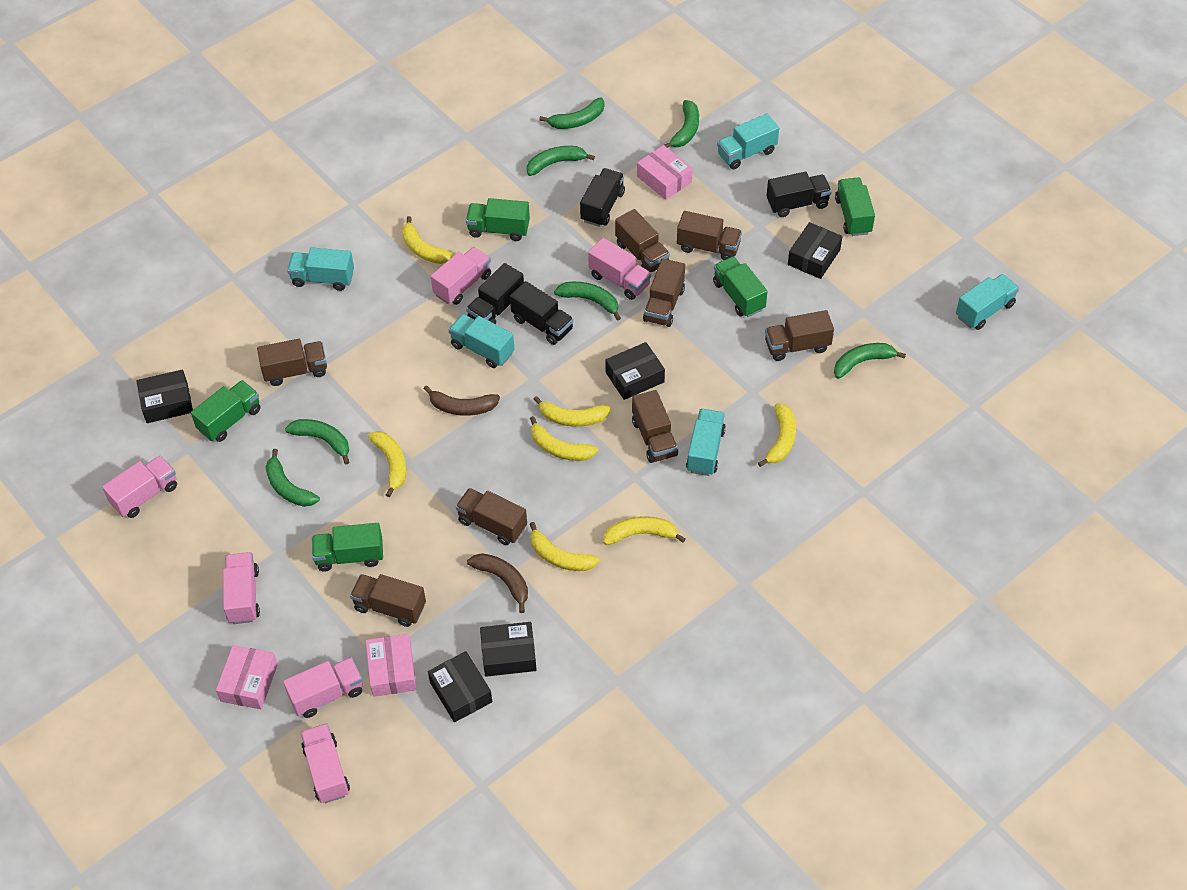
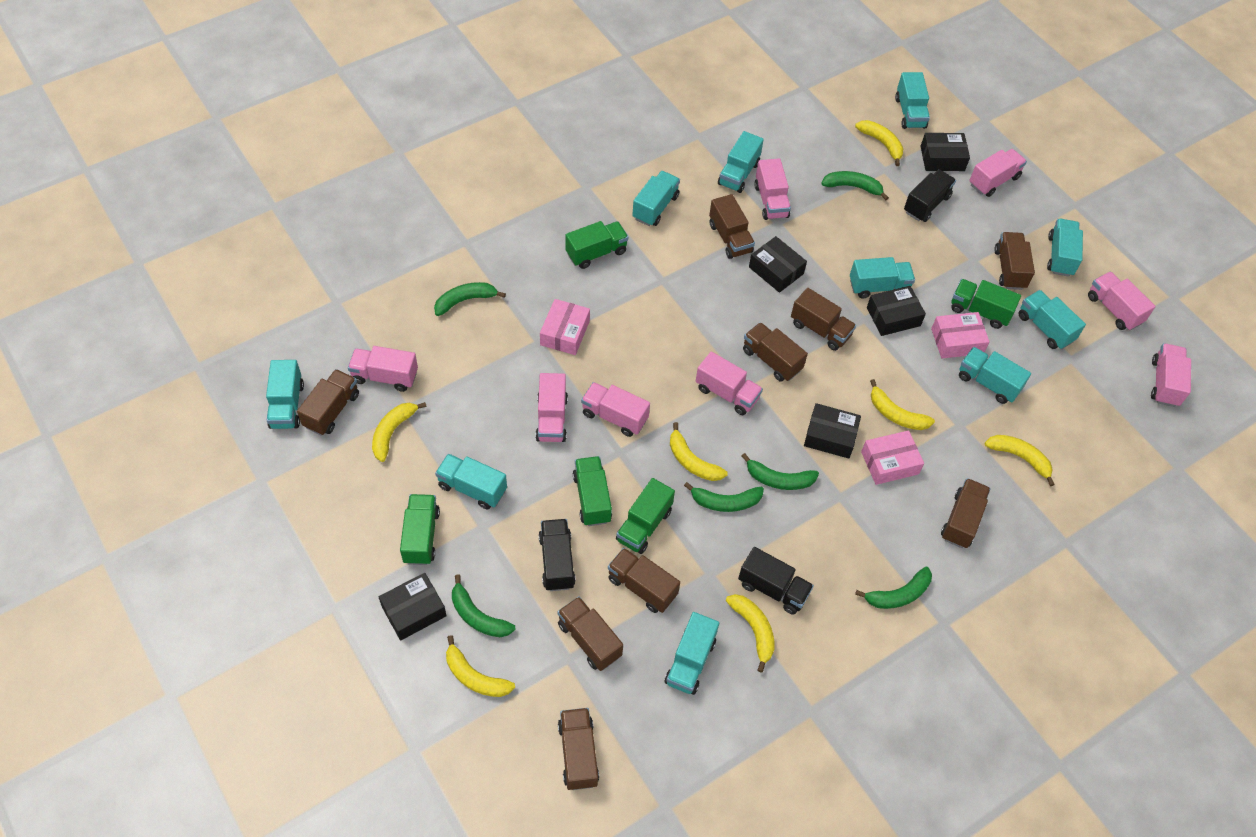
black truck: 4 -> 3
brown banana: 2 -> 0
brown truck: 8 -> 9
green banana: 7 -> 6
pink truck: 6 -> 8
turquoise truck: 5 -> 10

